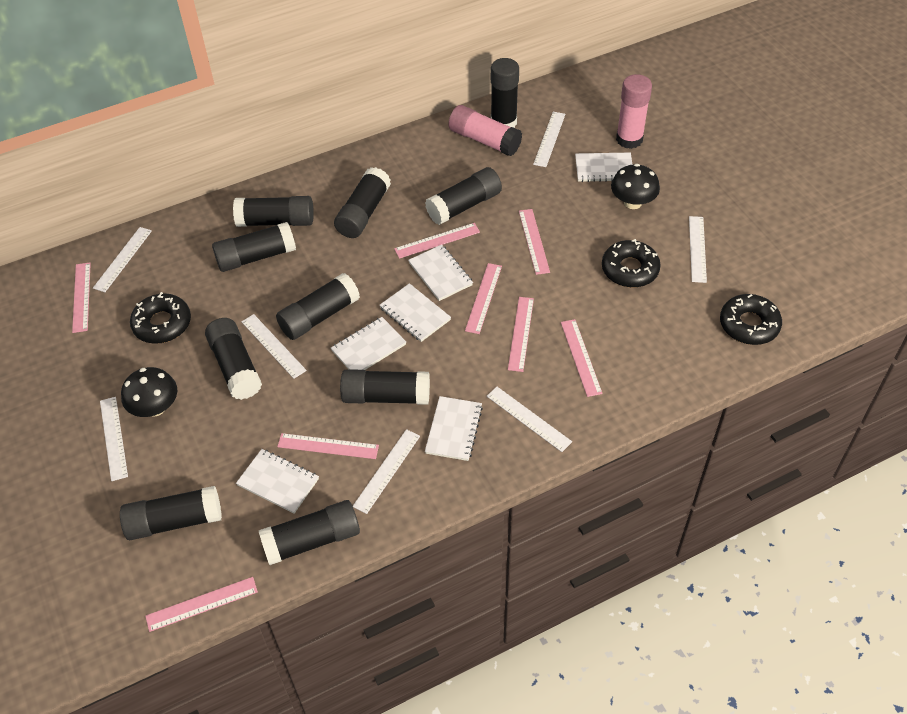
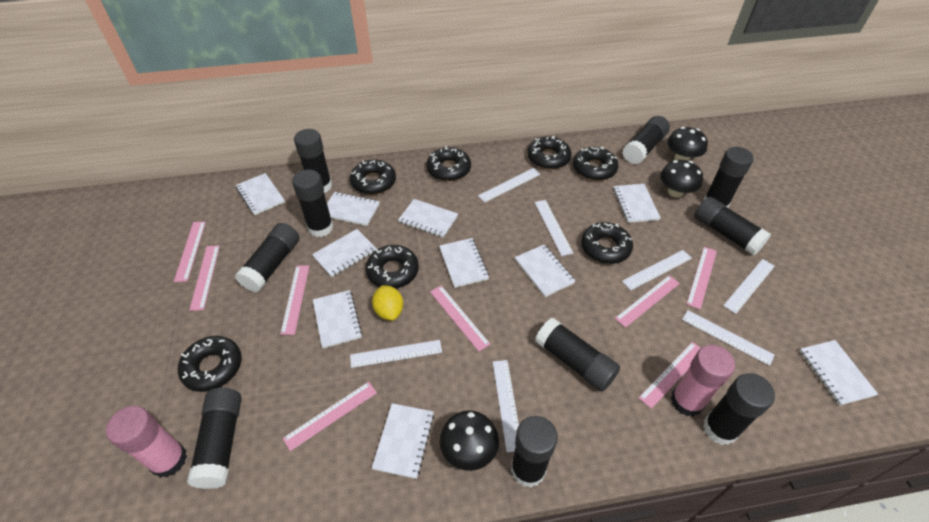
black donut: 3 -> 7
black mushroom: 2 -> 3
white notebook: 6 -> 10
yellow lemon: 0 -> 1

